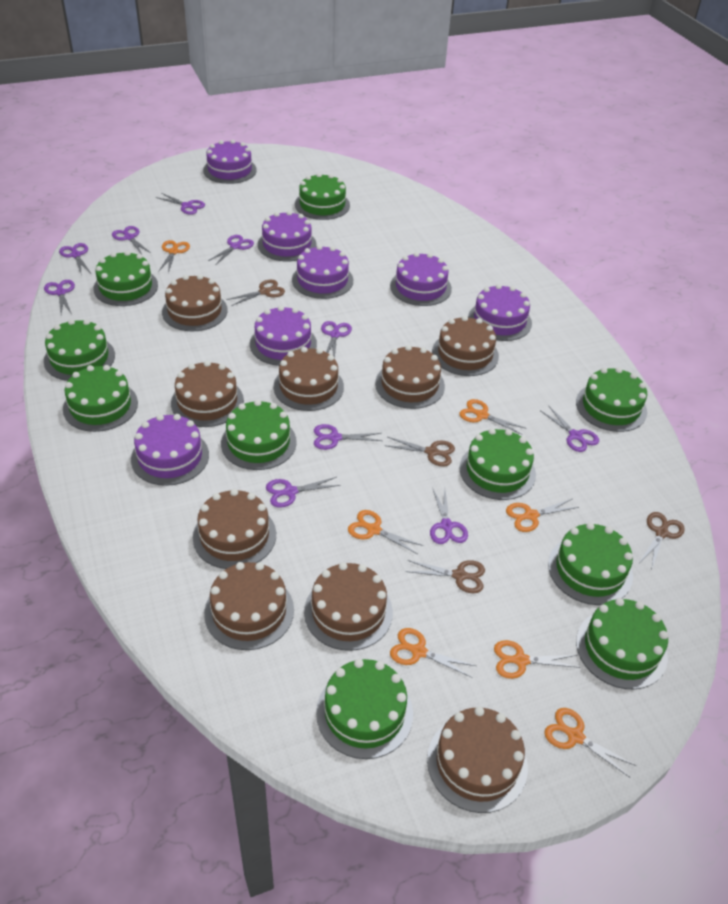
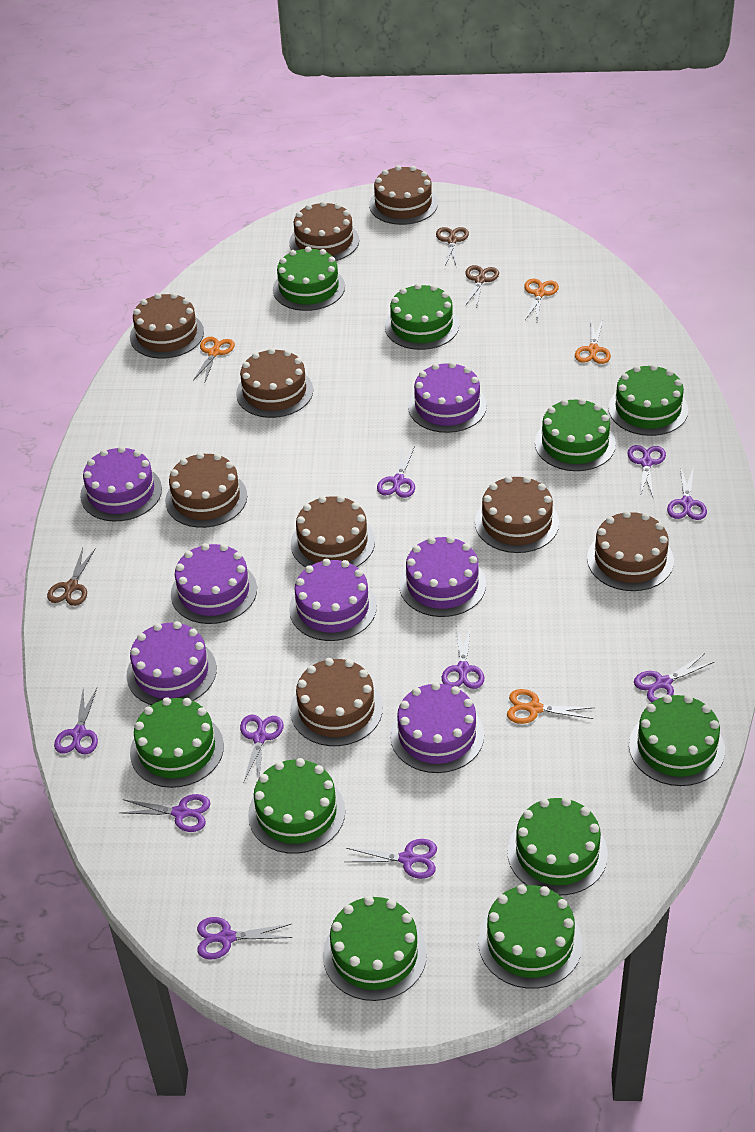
brown scissors: 4 -> 3
orange scissors: 7 -> 4

